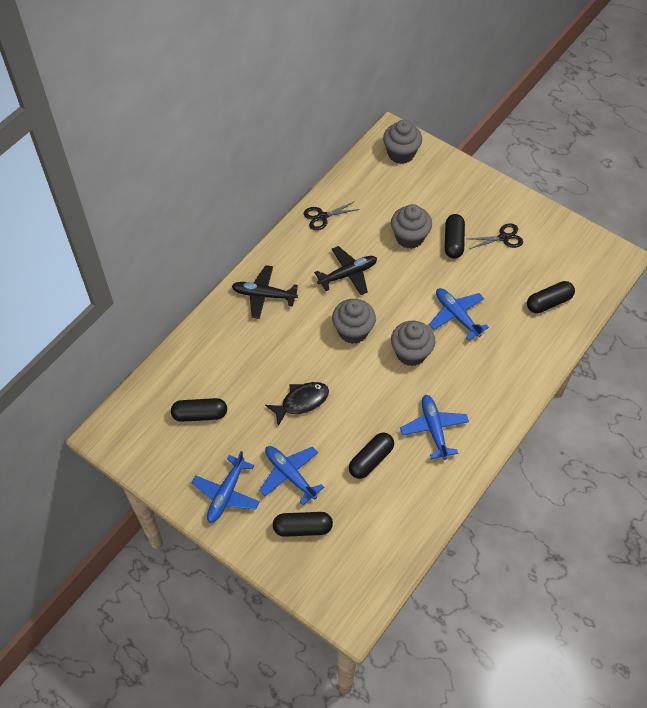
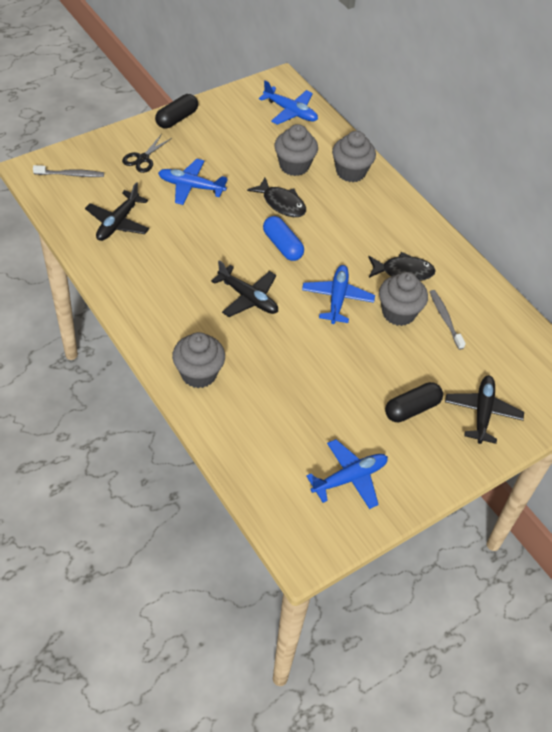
black capsule: 5 -> 2
black fish: 1 -> 2
black plane: 2 -> 3
black scissors: 2 -> 1
blue capsule: 0 -> 1
grey toothbrush: 0 -> 2

